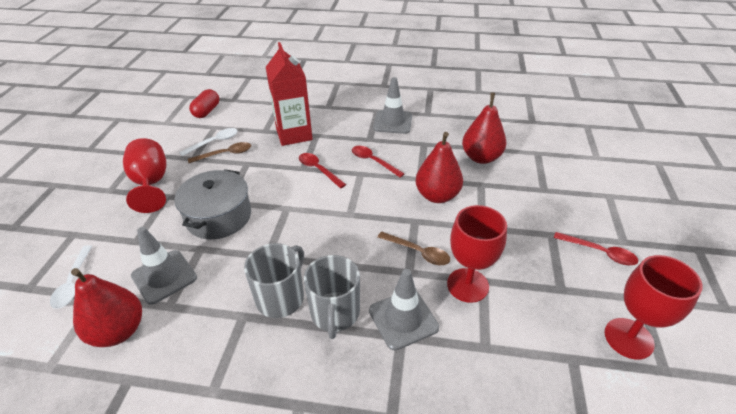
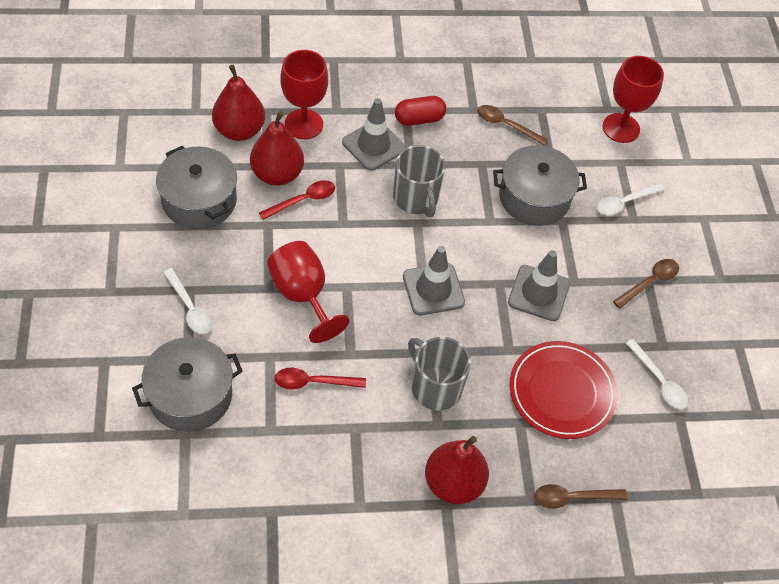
brown spoon: 2 -> 3
grey pot: 1 -> 3
red carton: 1 -> 0
red plate: 0 -> 1
red spoon: 3 -> 2
white spoon: 2 -> 3

